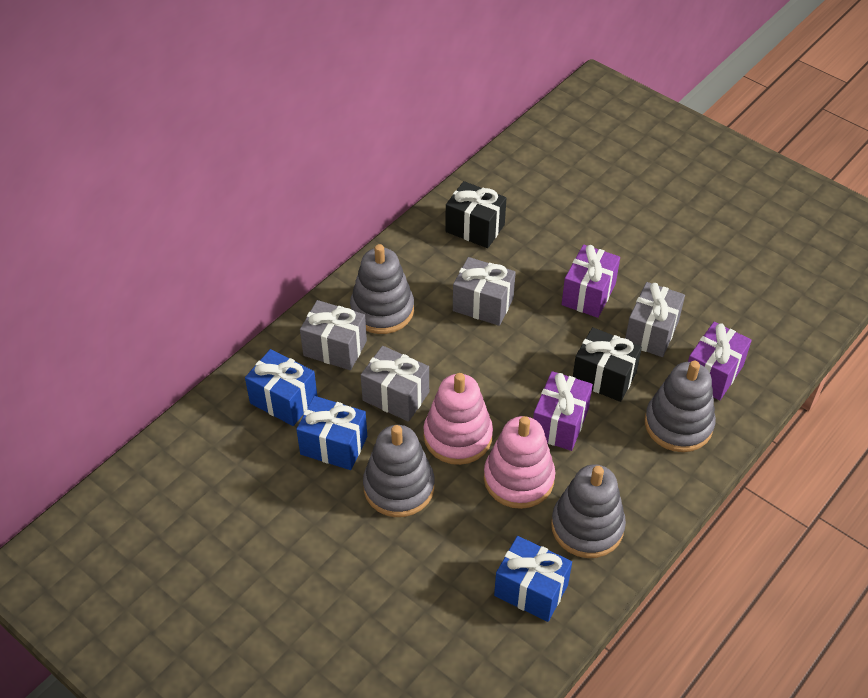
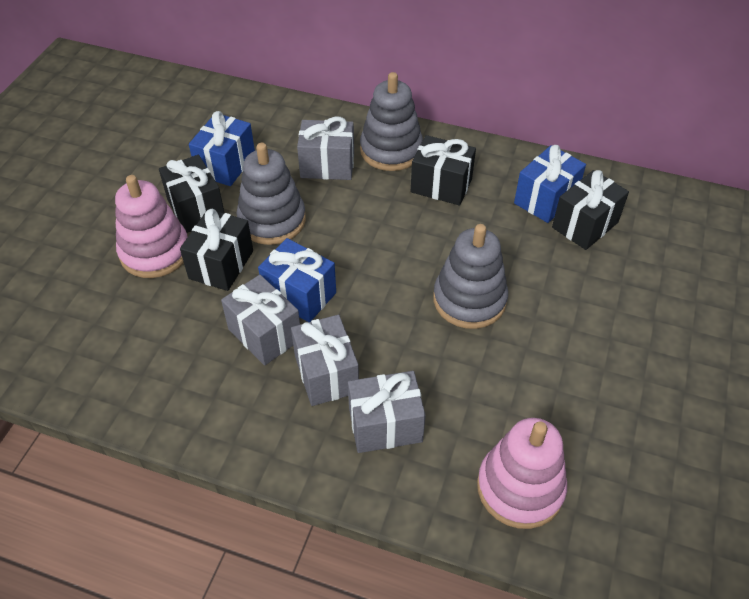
black gift: 2 -> 4
grey stacking toy: 4 -> 3
purple gift: 3 -> 0

